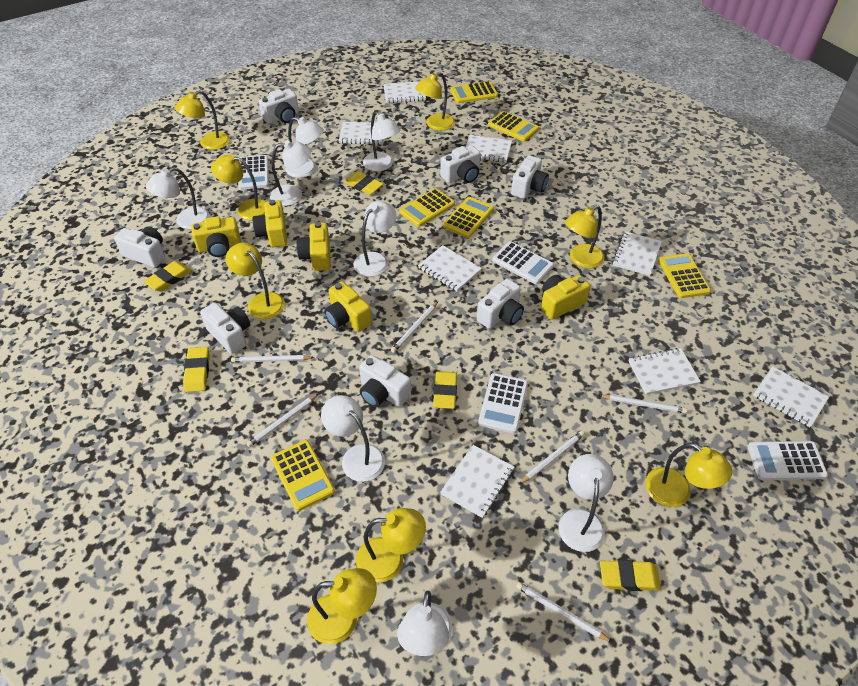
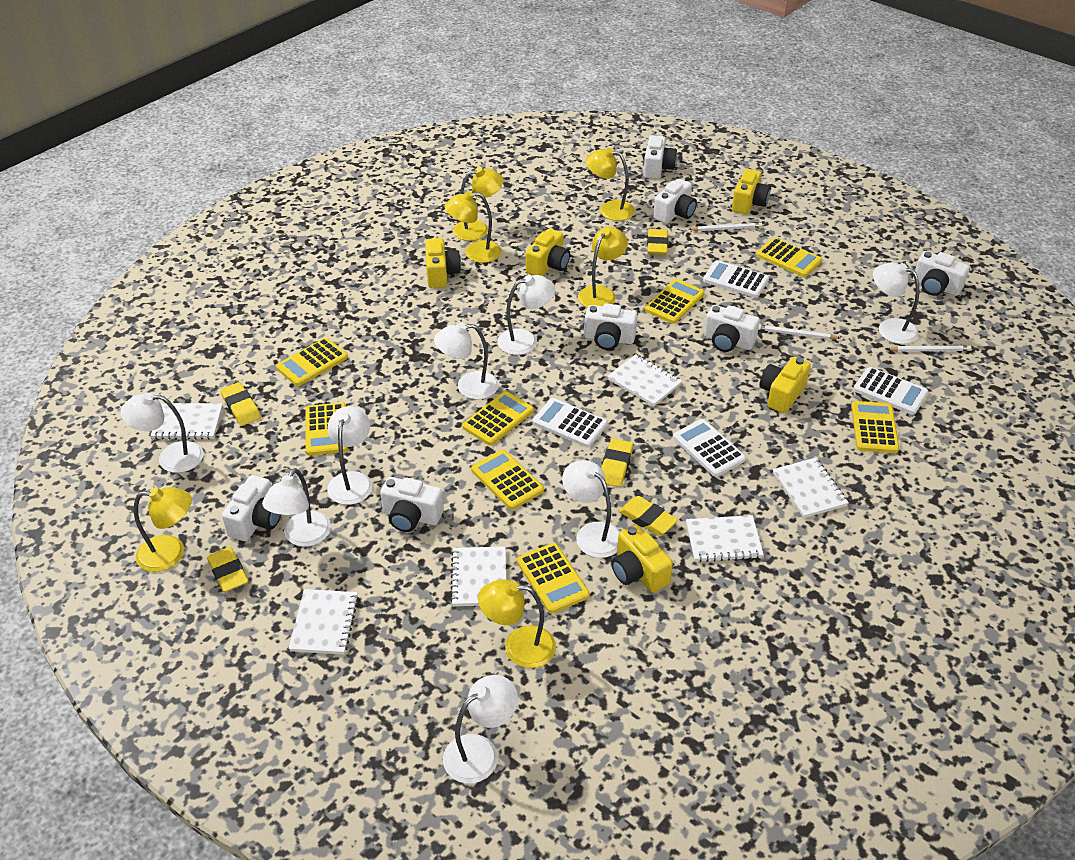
white notebook: 8 -> 6
white pencil: 6 -> 3
yellow calculator: 6 -> 8
yellow lamp: 8 -> 6

